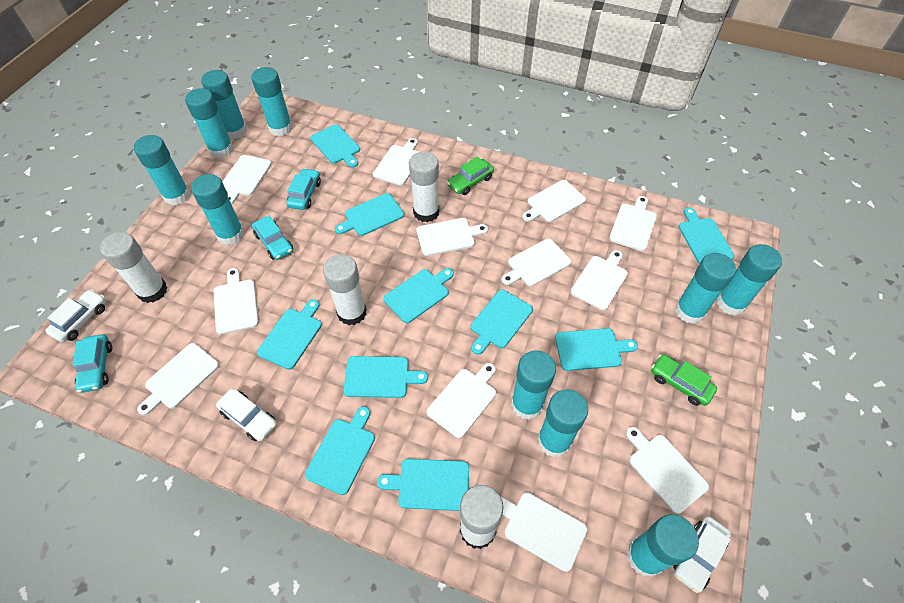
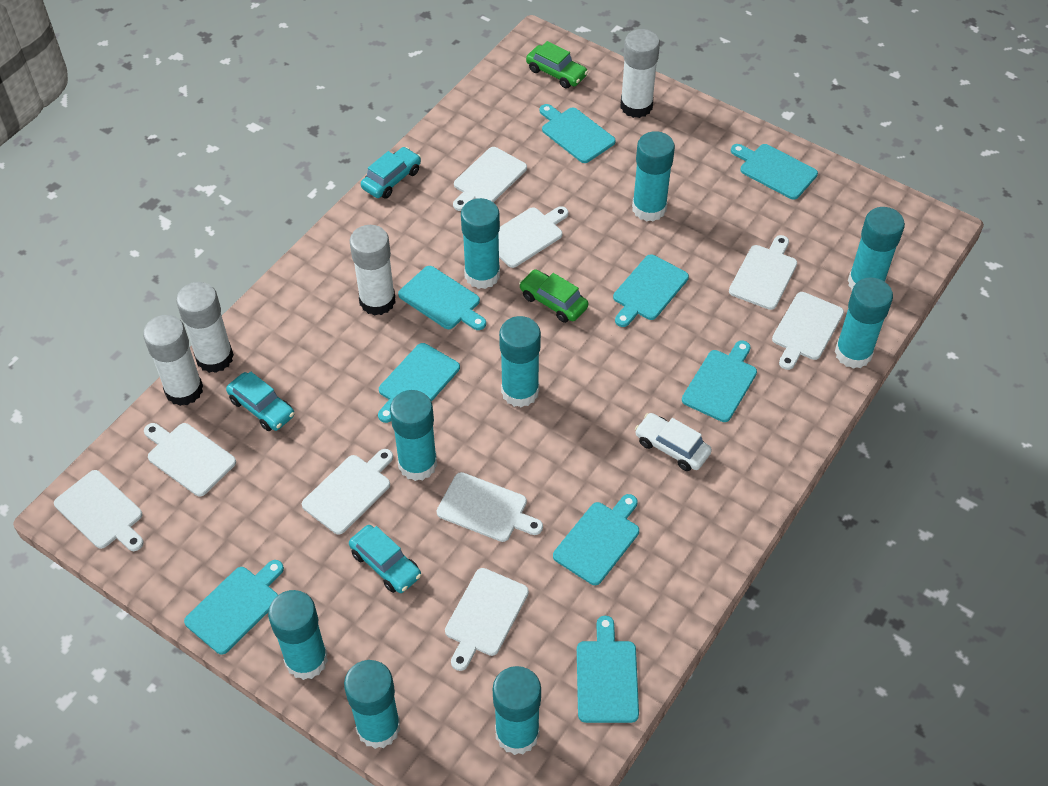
turquoise cutting board: 10 -> 9
turquoise glue stick: 10 -> 9
white car: 3 -> 1
white cutting board: 12 -> 9

